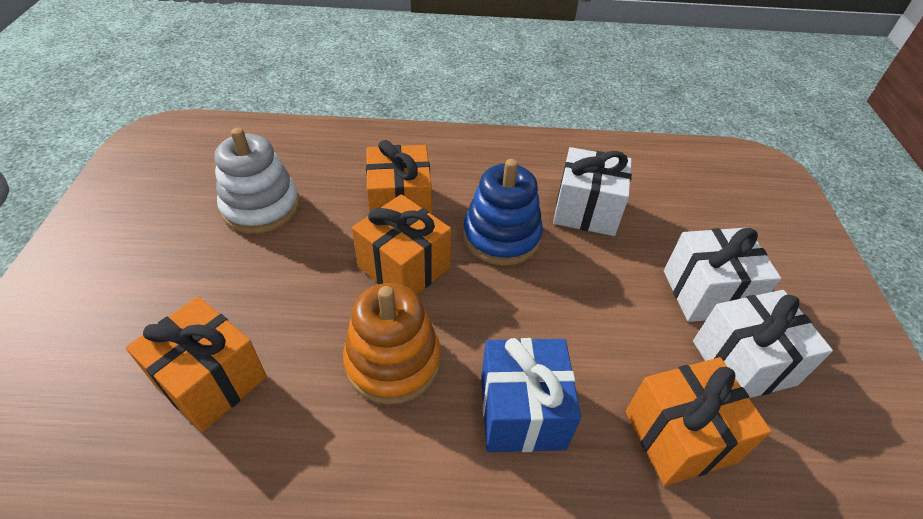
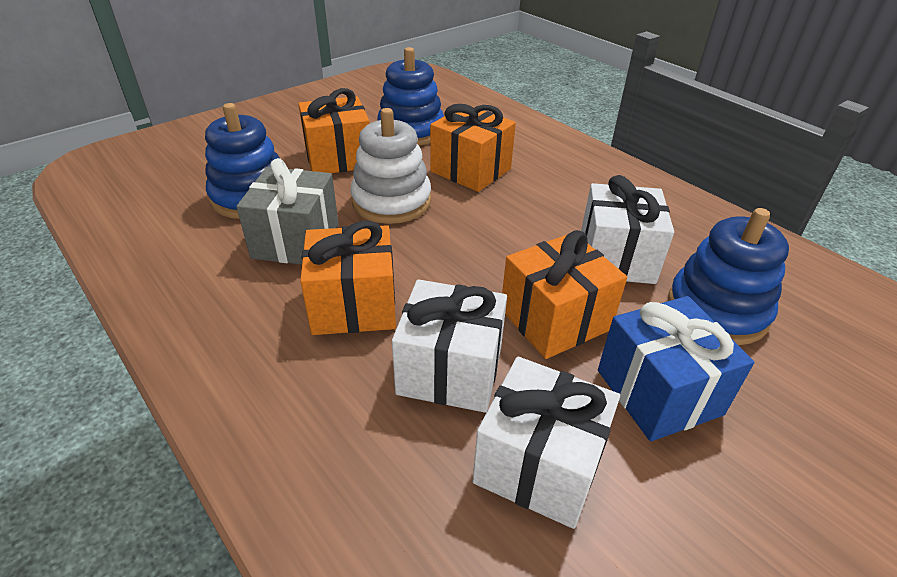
blue stacking toy: 1 -> 3
grey gift: 0 -> 1
orange stacking toy: 1 -> 0

